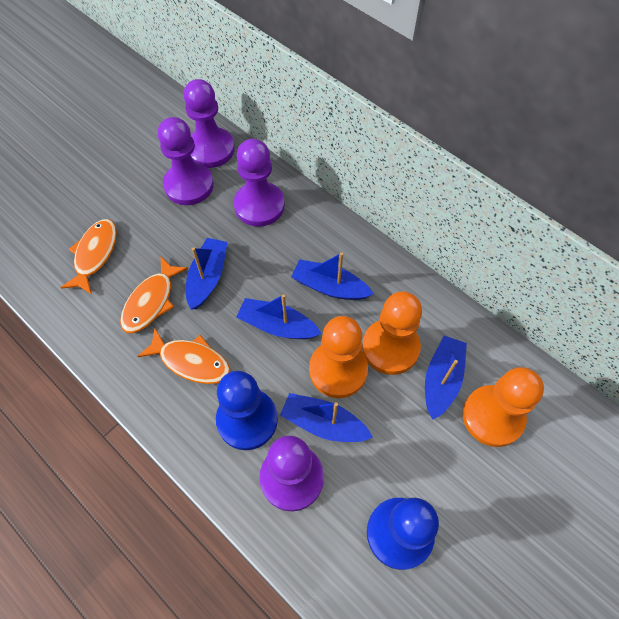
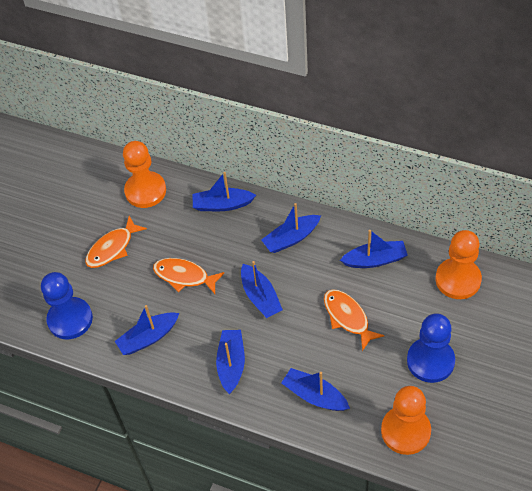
blue boat: 5 -> 7
purple pawn: 4 -> 0

